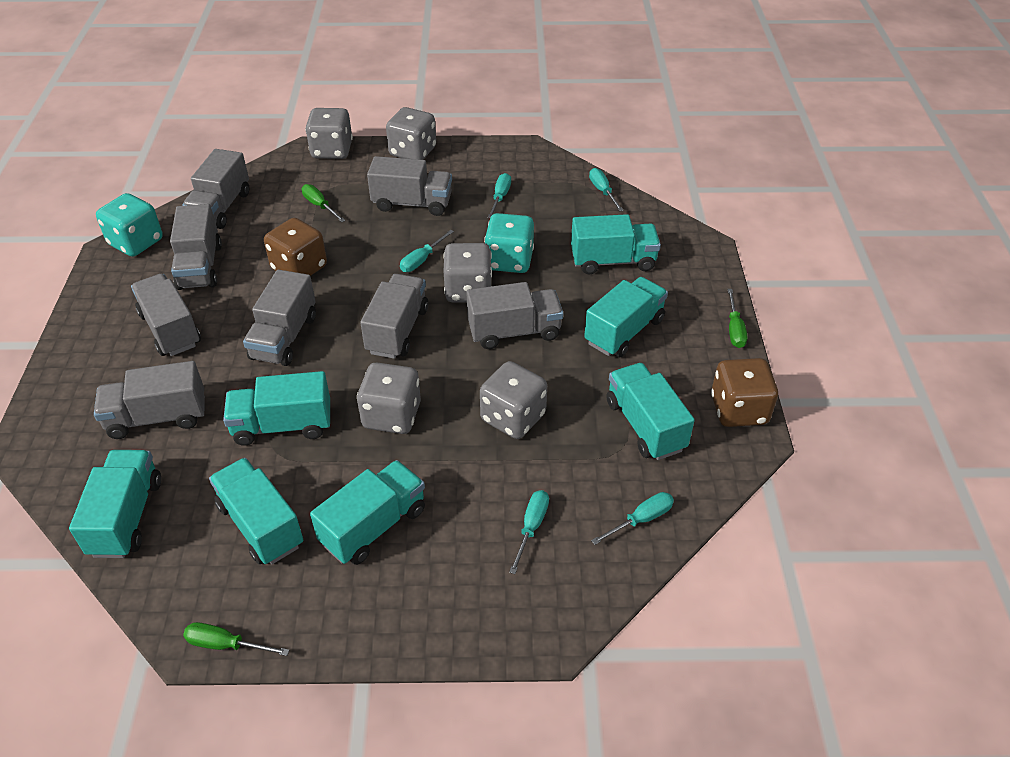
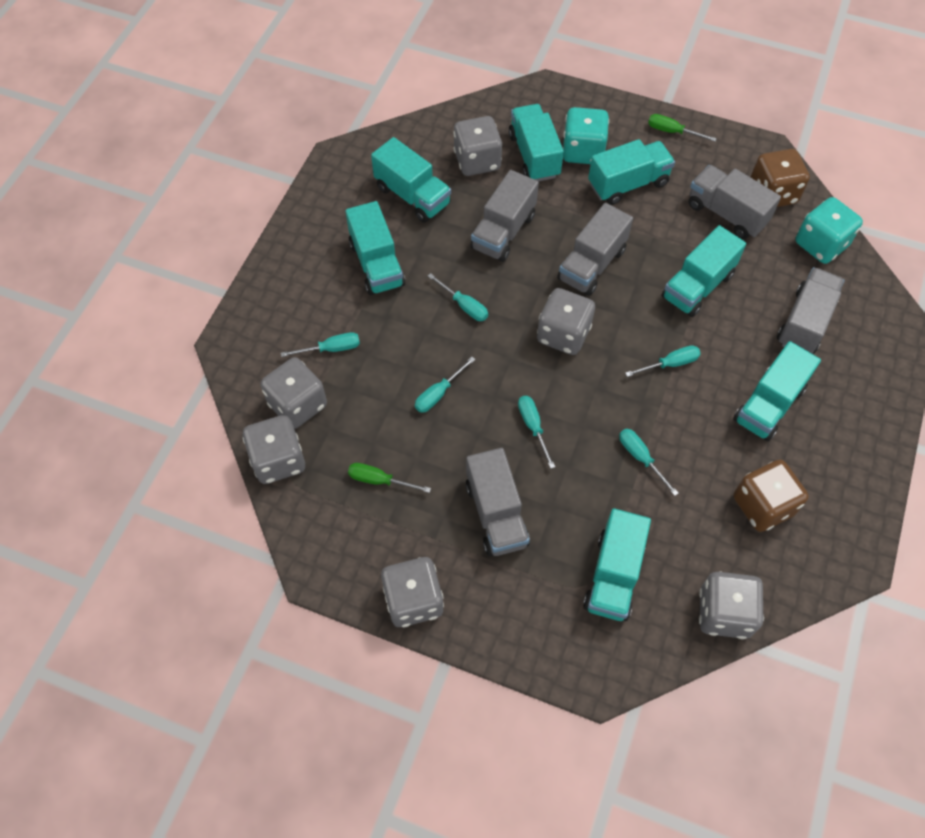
green screwdriver: 3 -> 2
grey dice: 5 -> 6
grey truck: 8 -> 5
turquoise screwdriver: 5 -> 6

